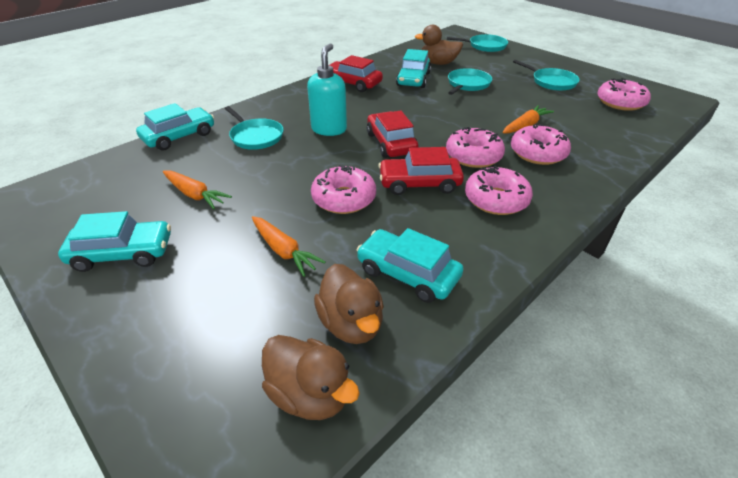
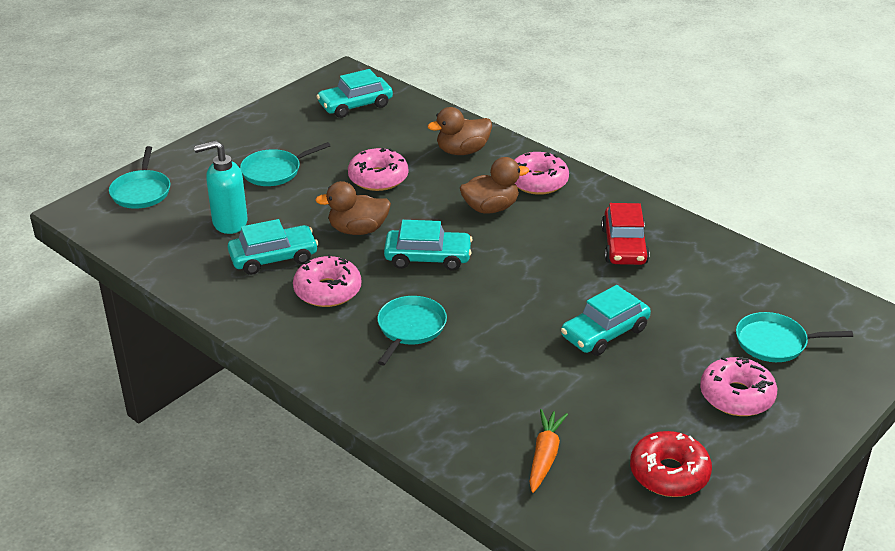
orange carrot: 3 -> 1
pink donut: 5 -> 4
red car: 3 -> 1
red donut: 0 -> 1

